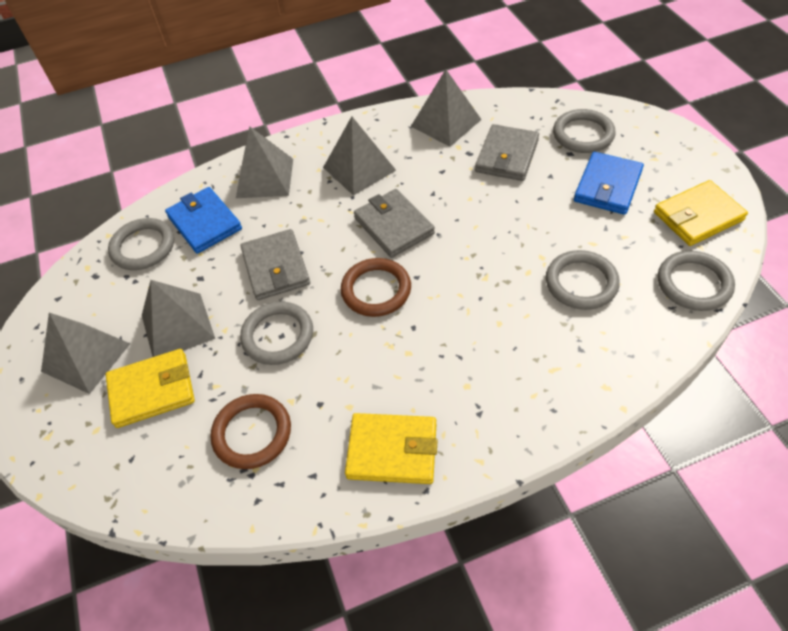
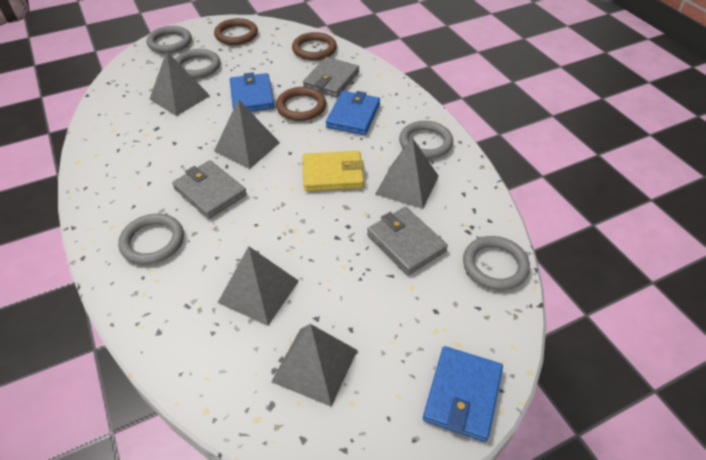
blue wallet: 2 -> 3
brown ring: 2 -> 3
yellow wallet: 3 -> 1

